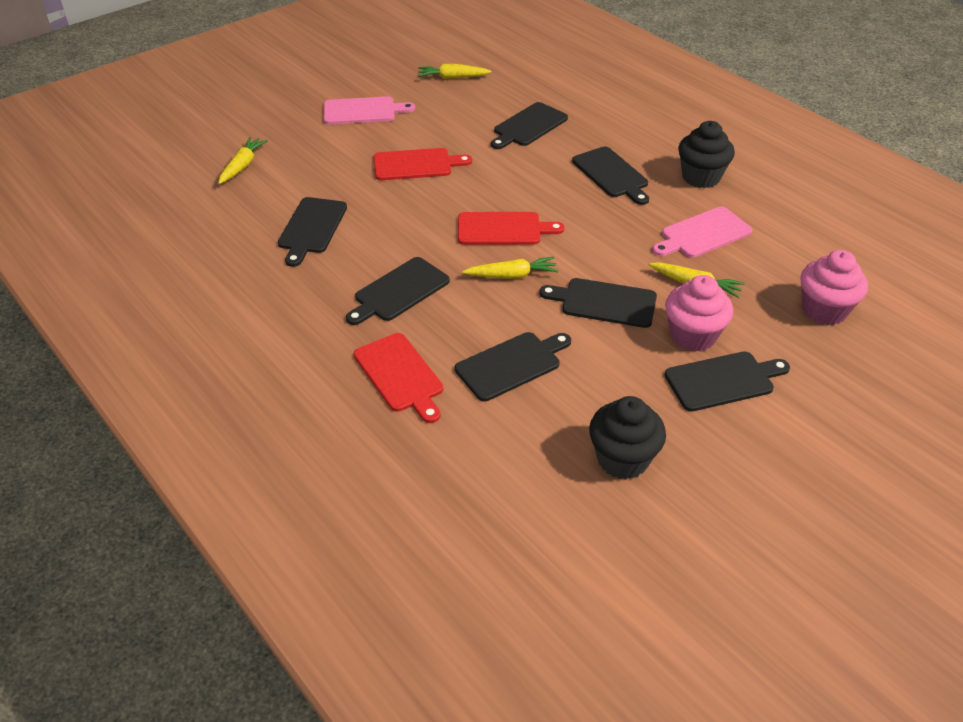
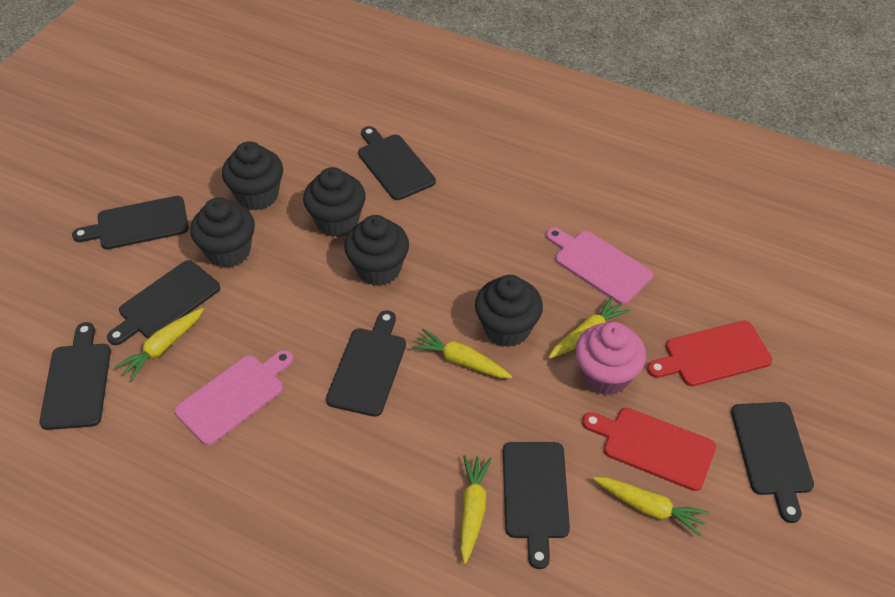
black cupcake: 2 -> 5
pink cupcake: 2 -> 1
red cutting board: 3 -> 2
yellow carrot: 4 -> 5

